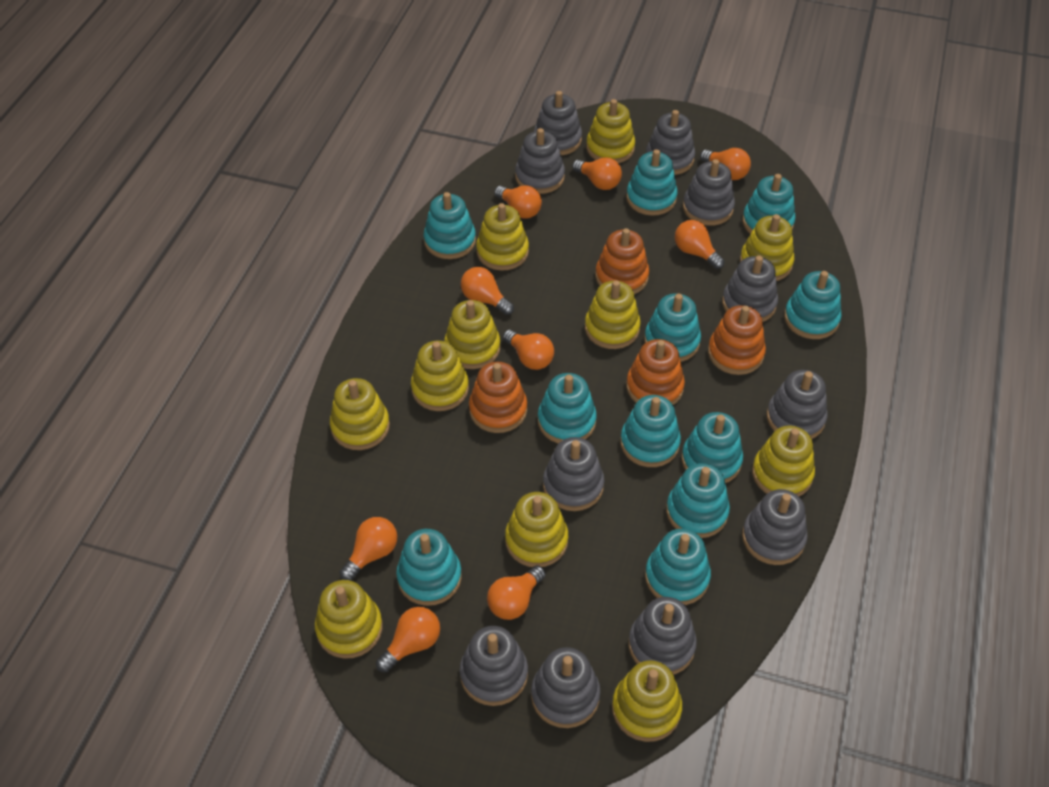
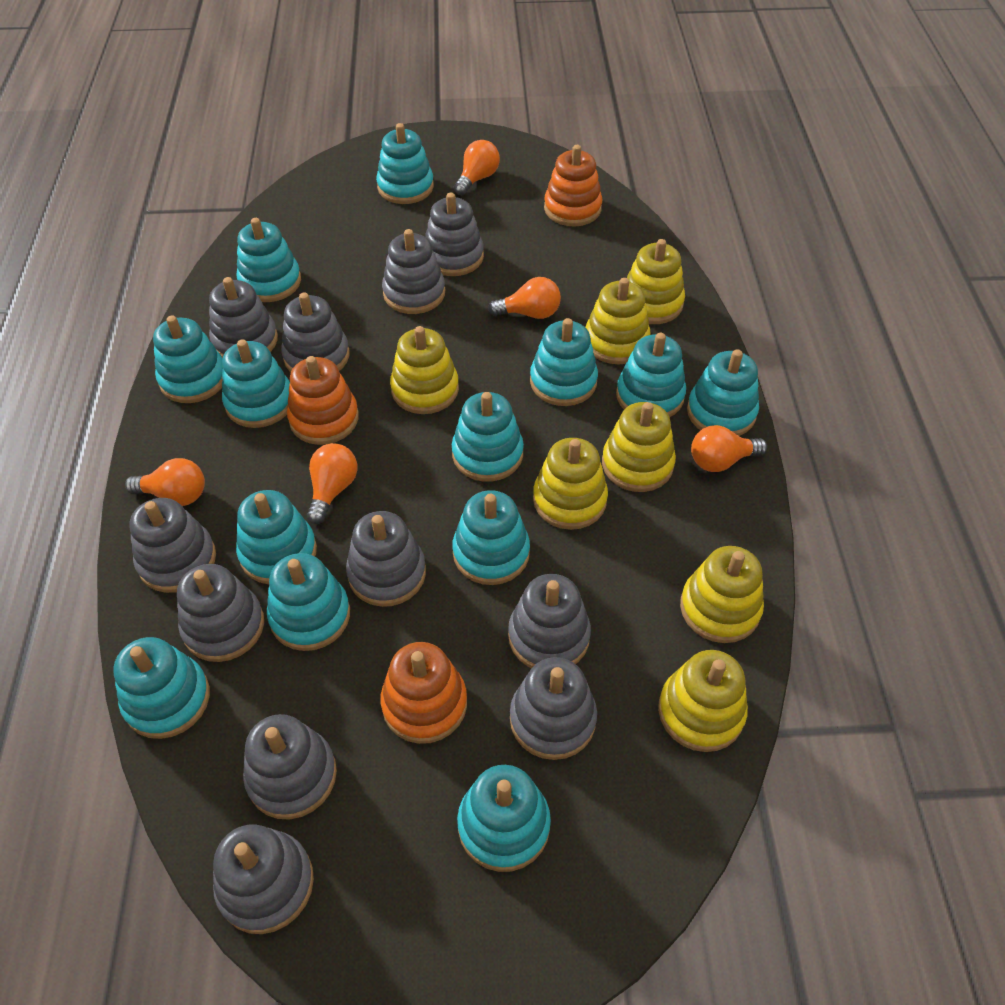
orange light bulb: 9 -> 5
orange stacking toy: 4 -> 3
turquoise stacking toy: 11 -> 13
yellow stacking toy: 11 -> 7

